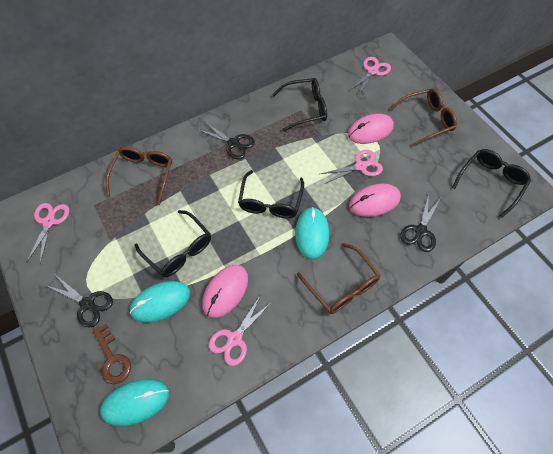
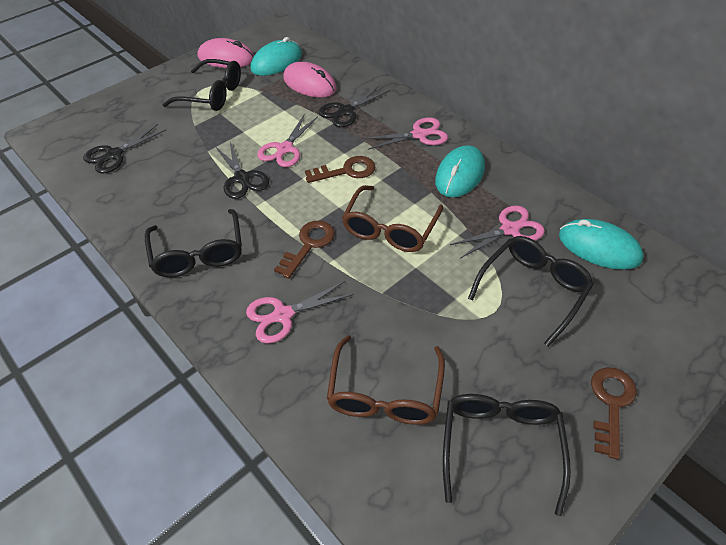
brown glasses: 3 -> 2
brown key: 1 -> 3
pink mouse: 3 -> 2

